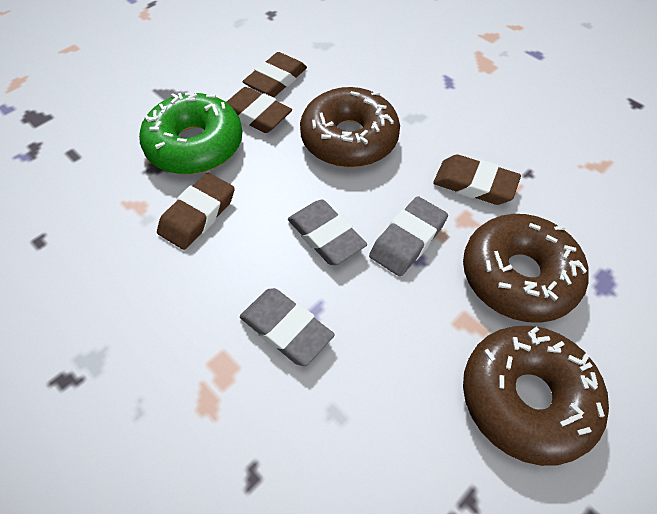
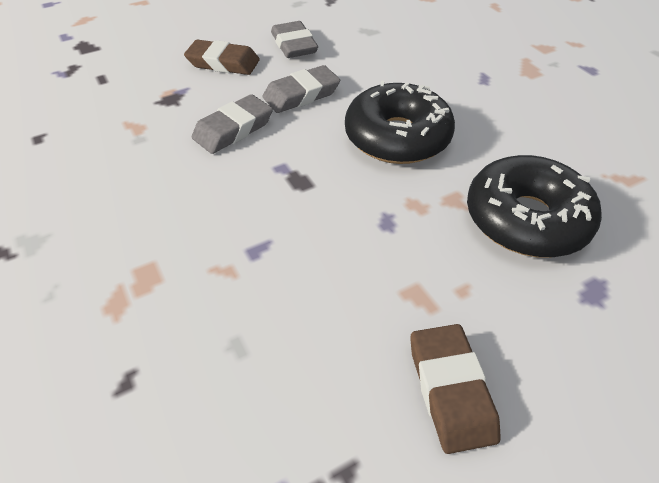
black donut: 0 -> 2
brown donut: 3 -> 0
brown eraser: 4 -> 2
green donut: 1 -> 0

